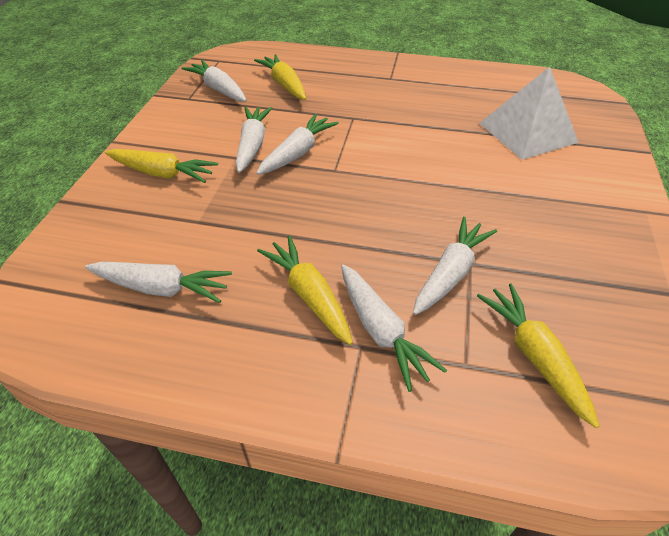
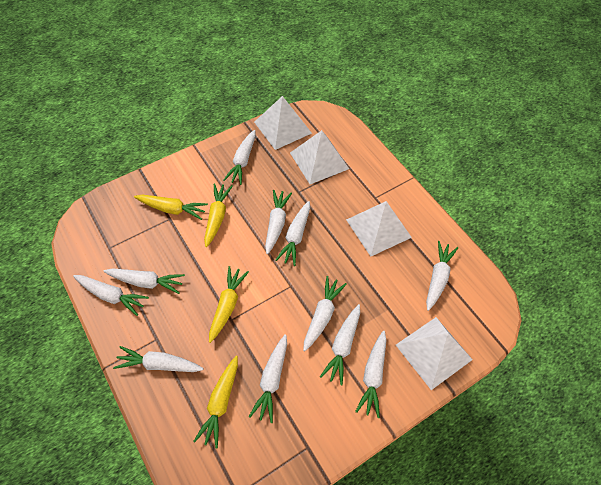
white carrot: 6 -> 11
white pyramid: 1 -> 4

